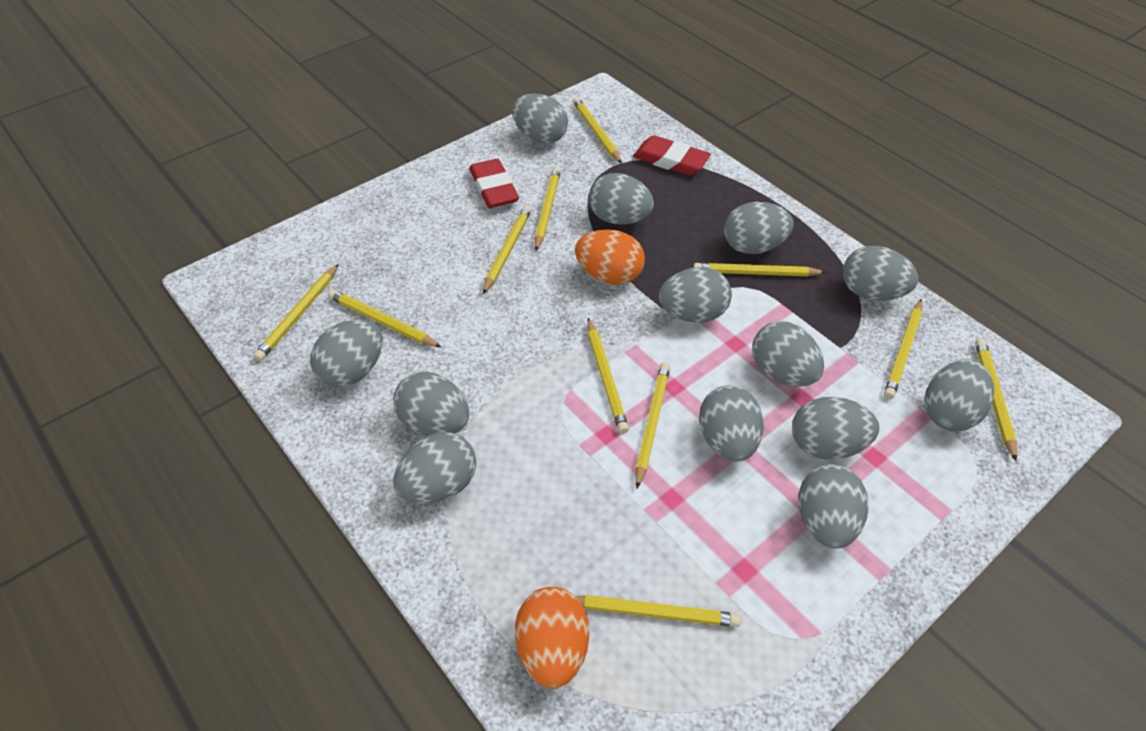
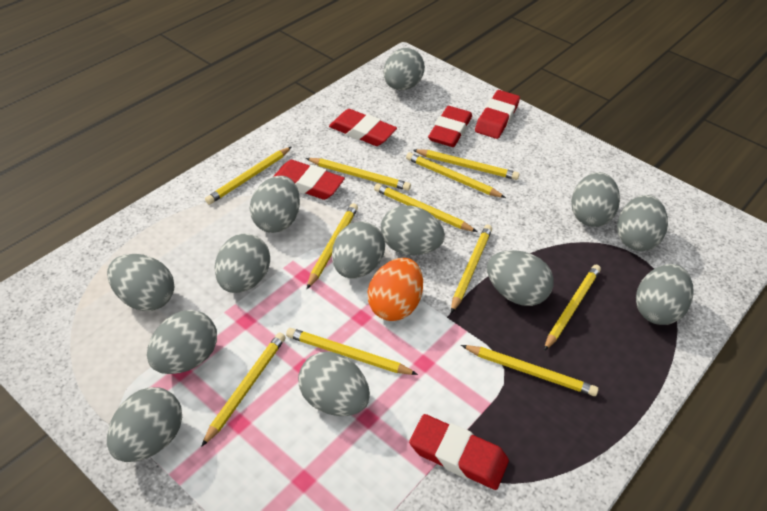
orange egg: 2 -> 1
red eraser: 2 -> 5

